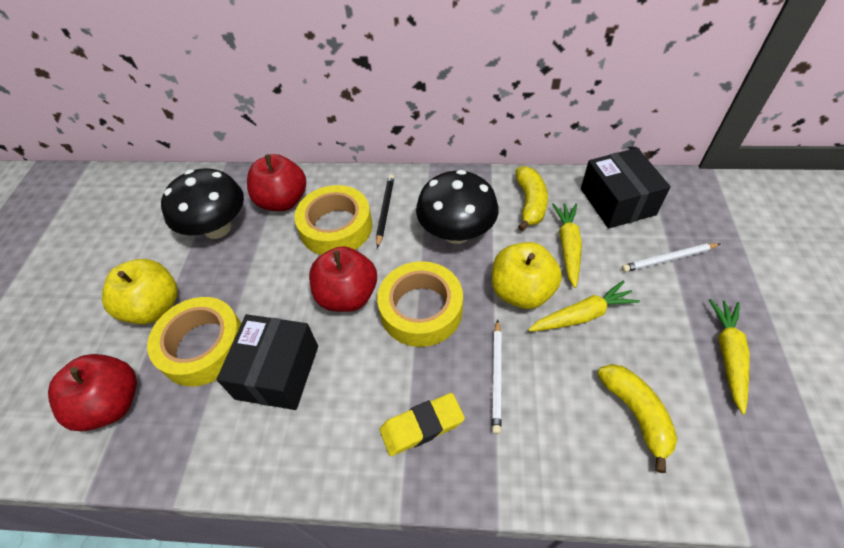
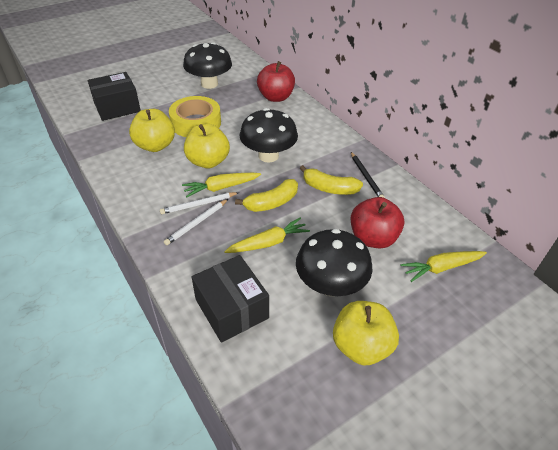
black mushroom: 2 -> 3
red apple: 3 -> 2
yellow apple: 2 -> 3
yellow eraser: 1 -> 0
yellow tape: 3 -> 1

